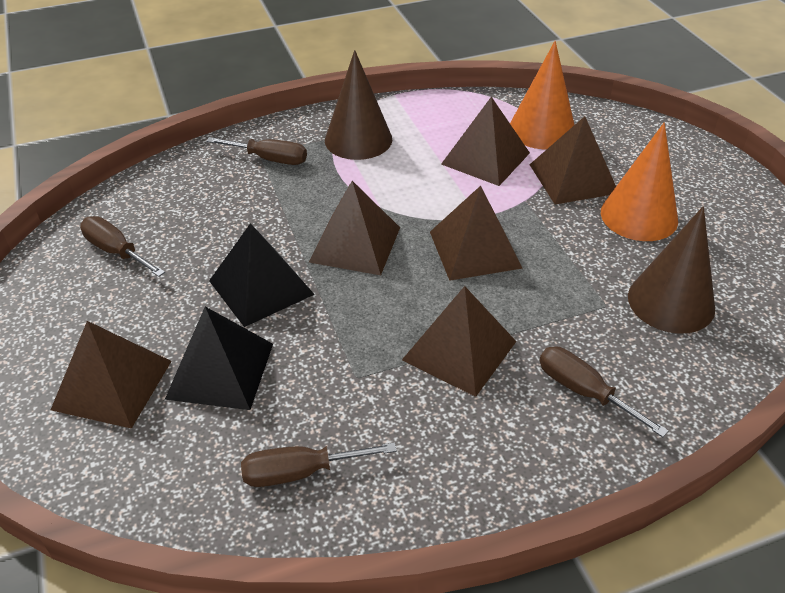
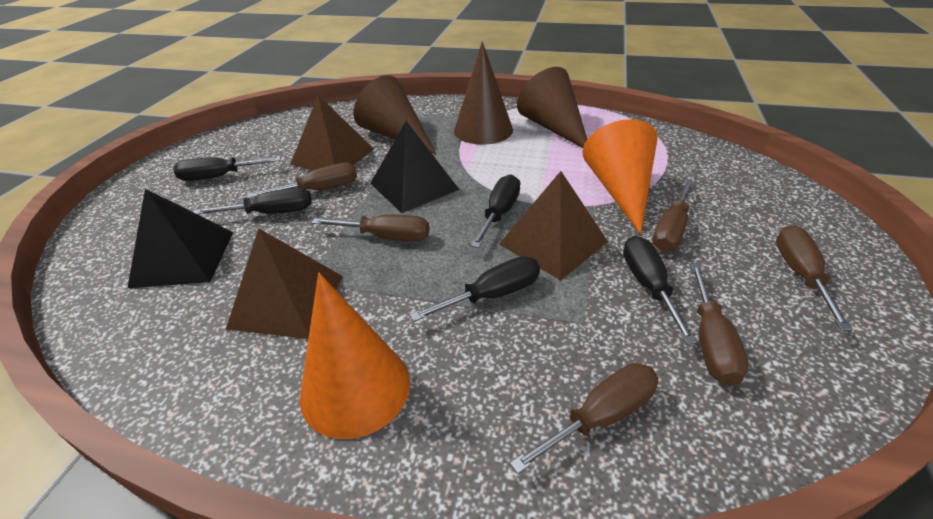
black screwdriver: 0 -> 5
brown cone: 2 -> 3
brown pyramid: 6 -> 3
brown screwdriver: 4 -> 6

